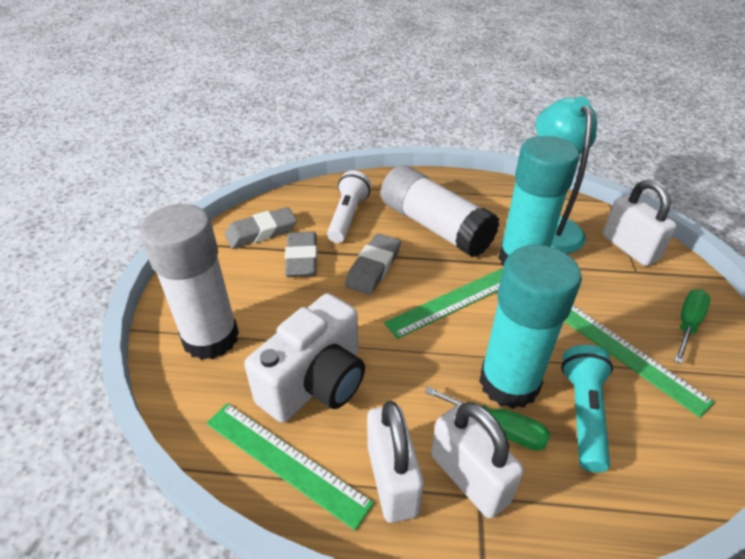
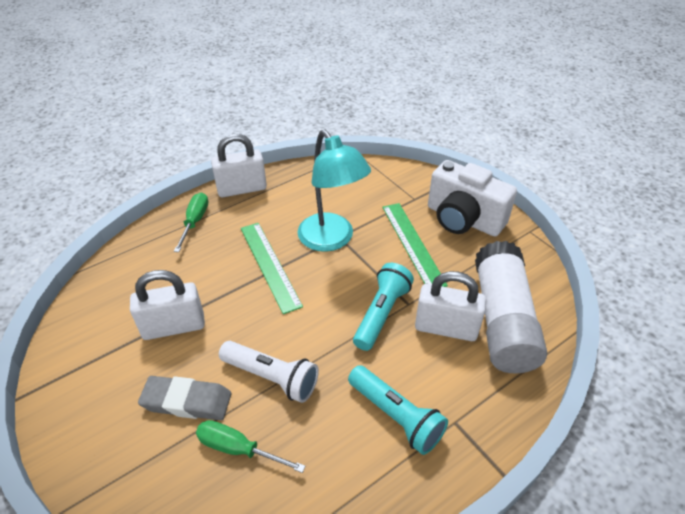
green ruler: 3 -> 2
grey eraser: 3 -> 1
turquoise flashlight: 1 -> 2
turquoise glue stick: 2 -> 0
white glue stick: 2 -> 1

